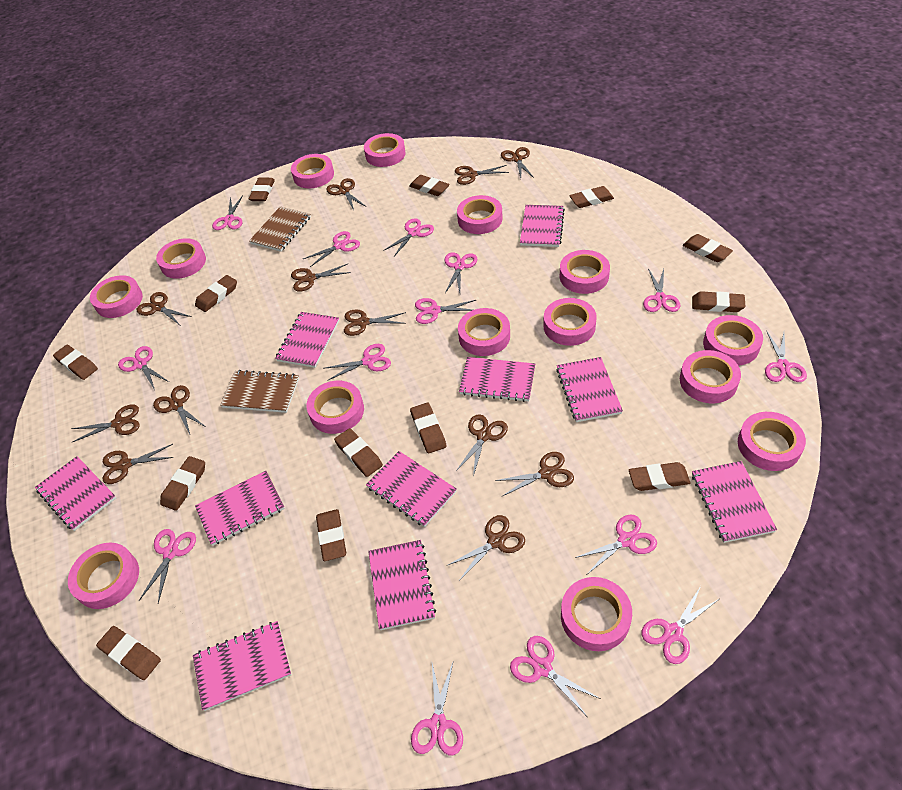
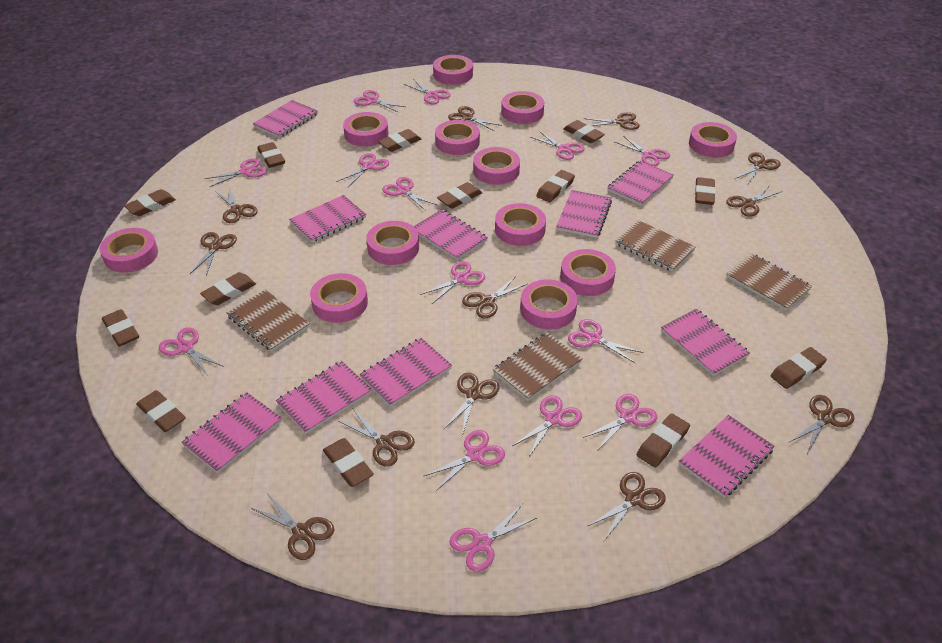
brown notebook: 2 -> 4
pink tape: 14 -> 12

